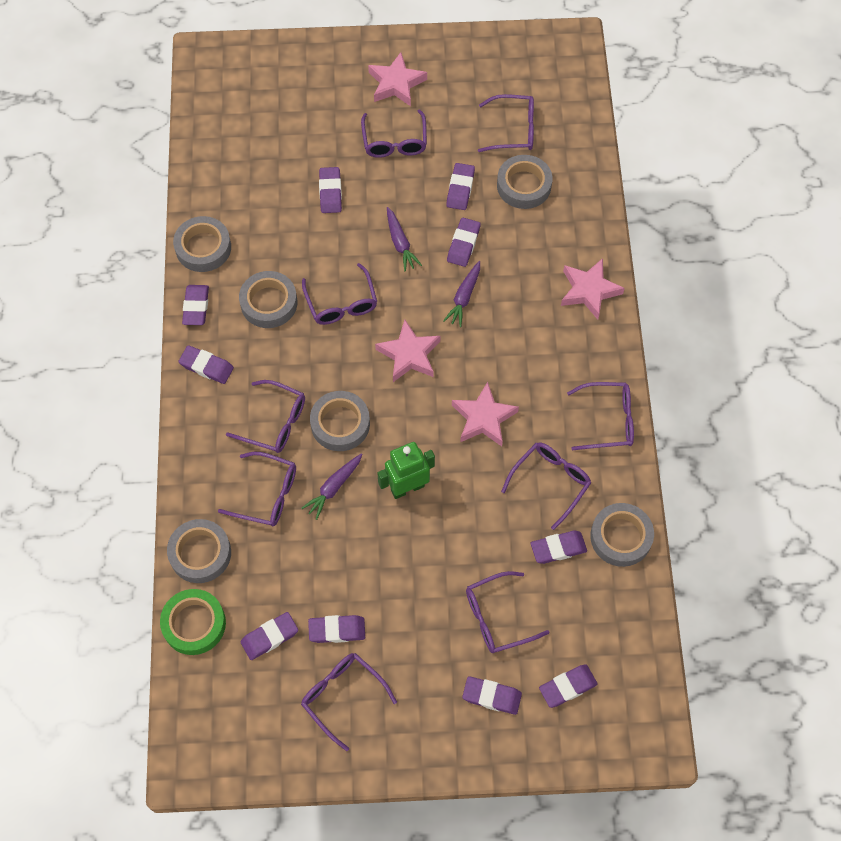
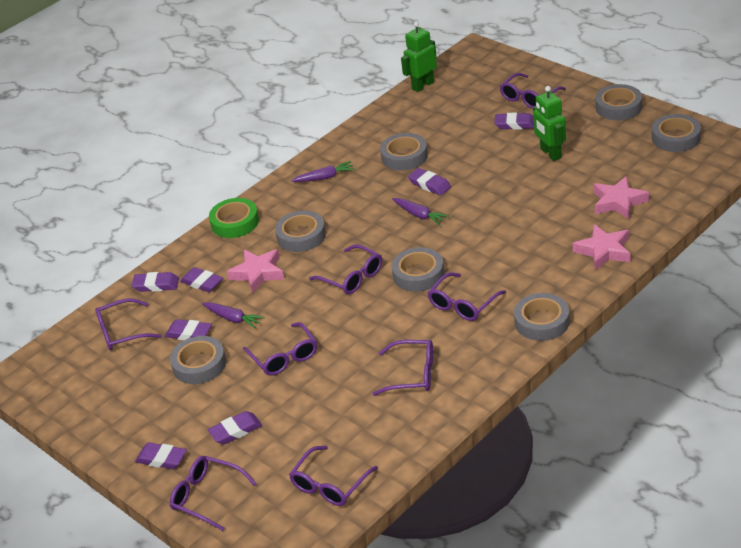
green robot: 1 -> 2
grey tape: 6 -> 7
pink star: 4 -> 3
purple eraser: 10 -> 7
purple glasses: 9 -> 8

